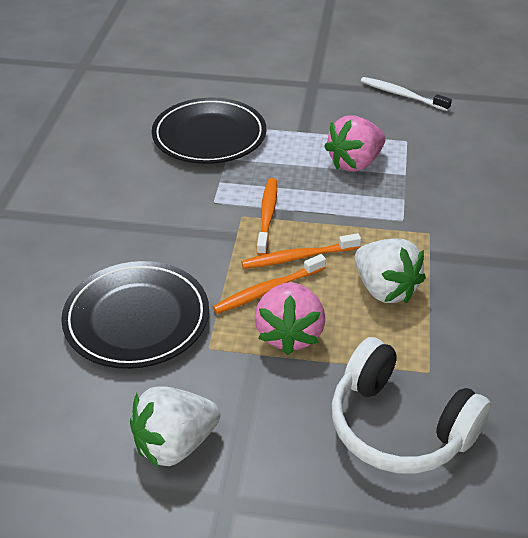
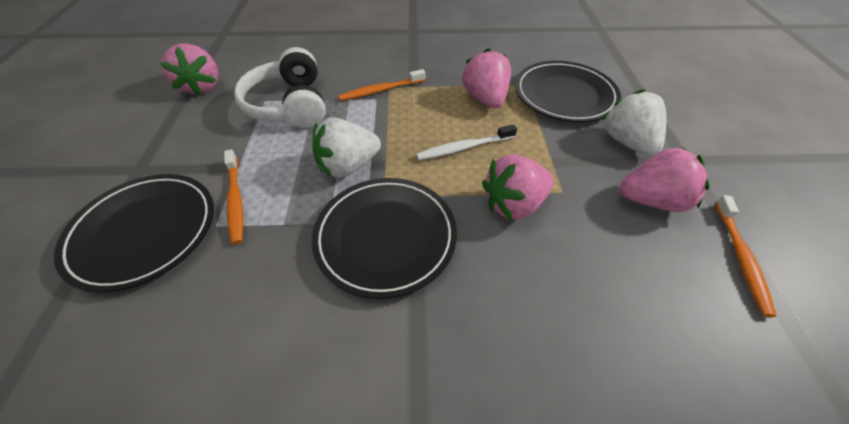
black plate: 2 -> 3
pink strawberry: 2 -> 4

